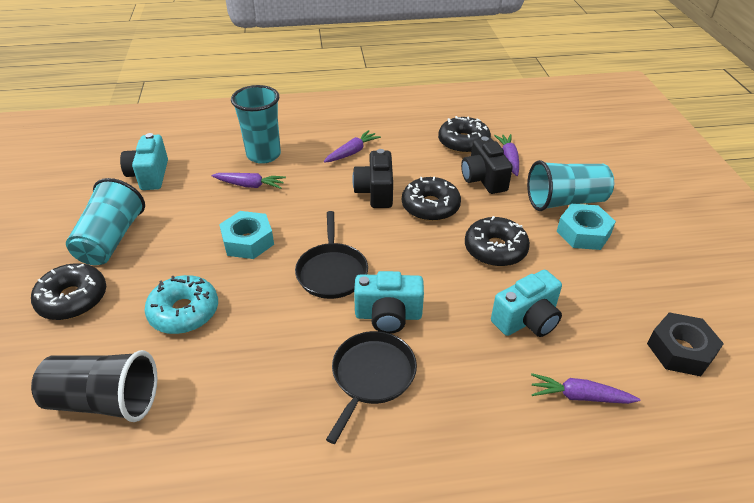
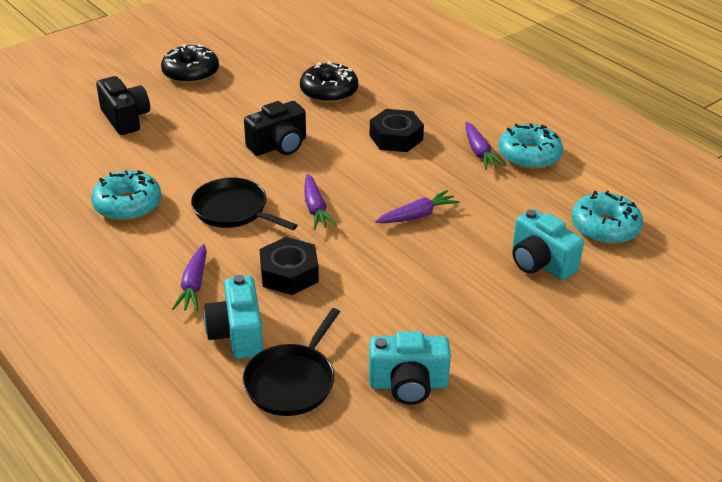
black cup: 1 -> 0
black donut: 4 -> 2
black nut: 1 -> 2
turquoise cup: 3 -> 0
turquoise donut: 1 -> 3
turquoise nut: 2 -> 0

